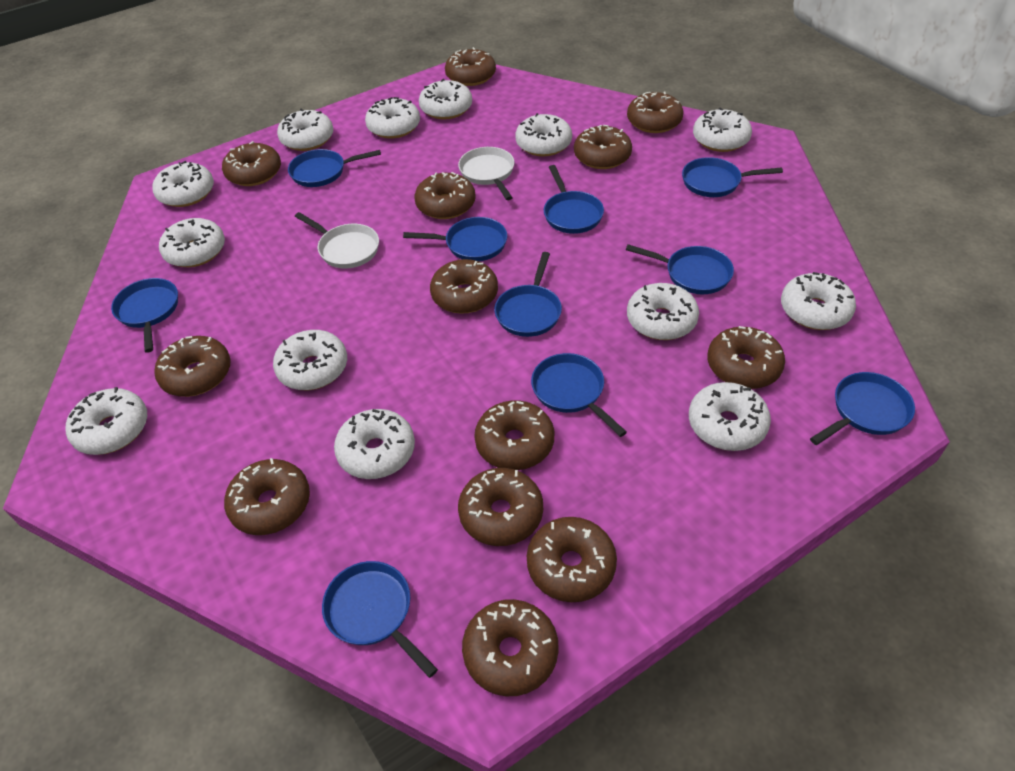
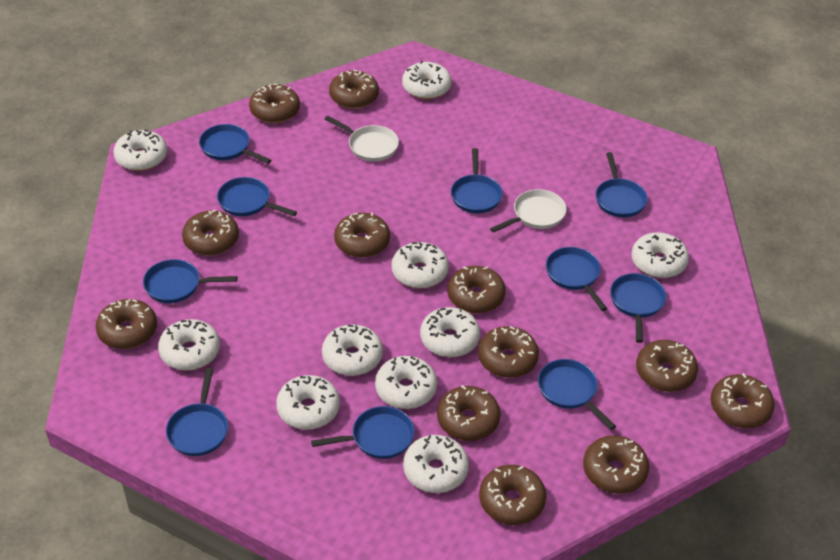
brown donut: 13 -> 12
white donut: 13 -> 10

